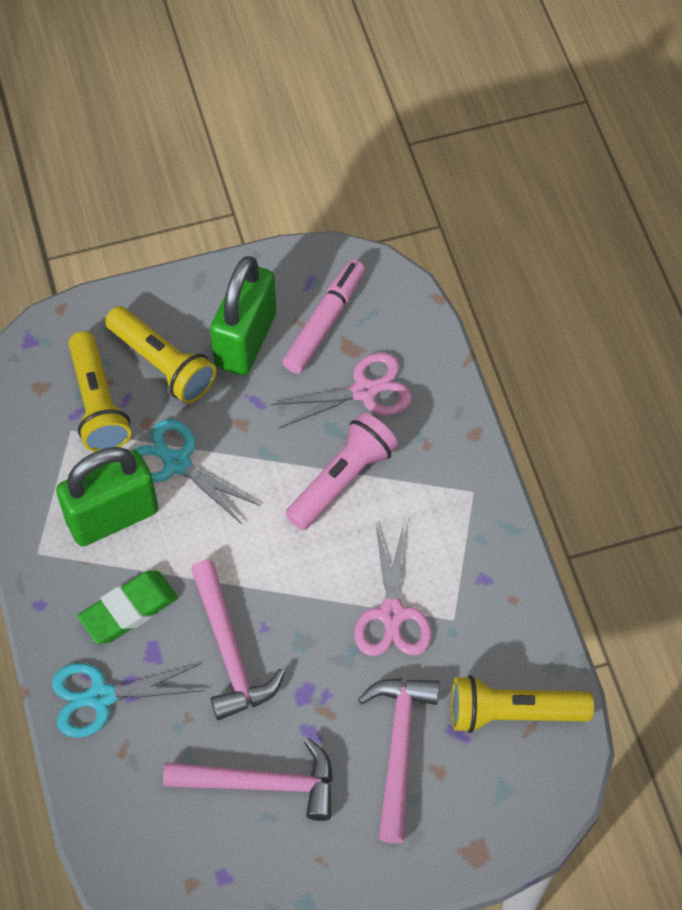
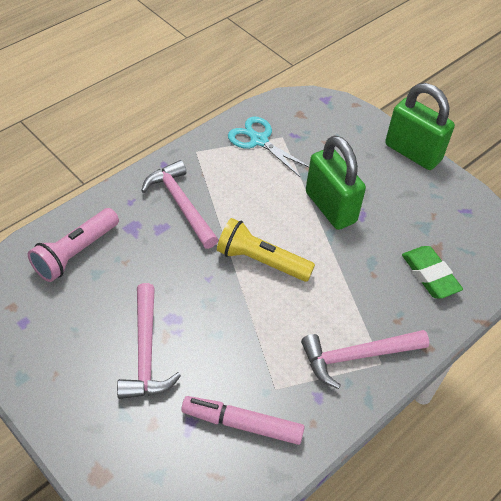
pink scissors: 2 -> 0
turquoise scissors: 2 -> 1
yellow flashlight: 3 -> 1

